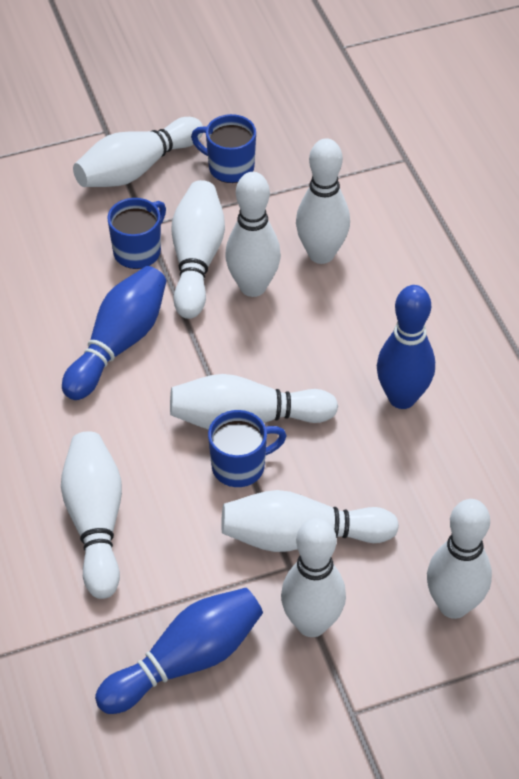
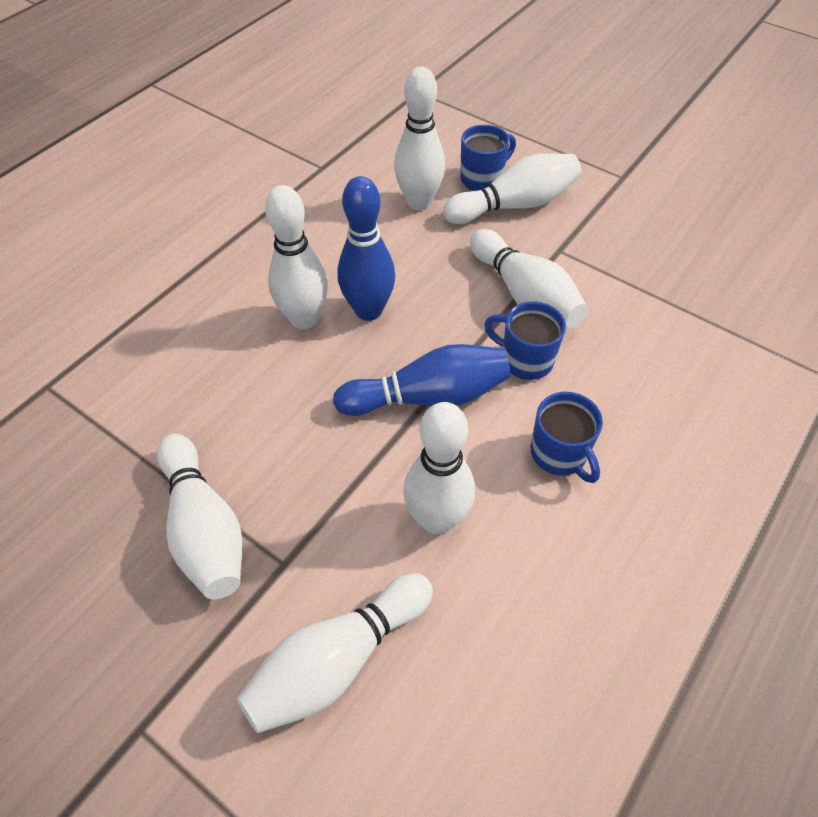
blue bowling pin: 3 -> 2
white bowling pin: 9 -> 7

